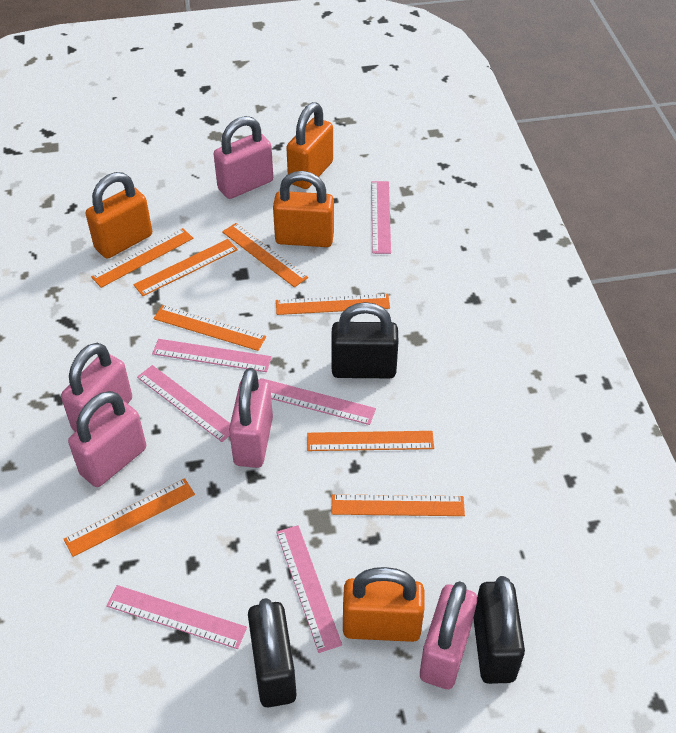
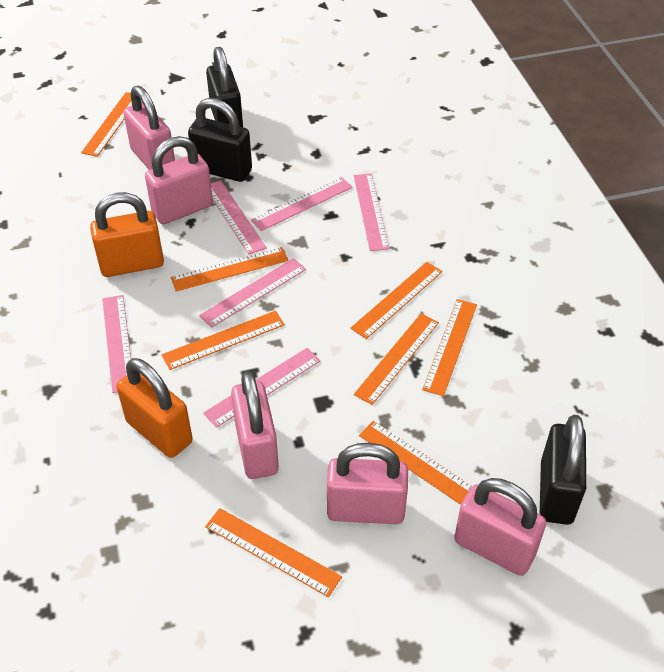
orange padlock: 4 -> 2

